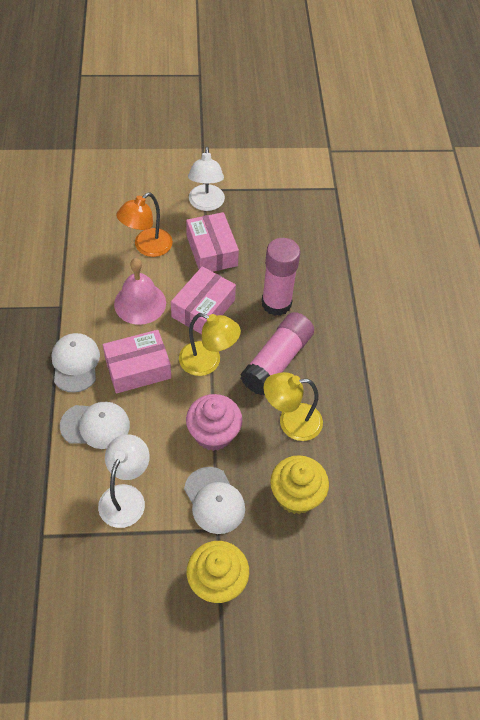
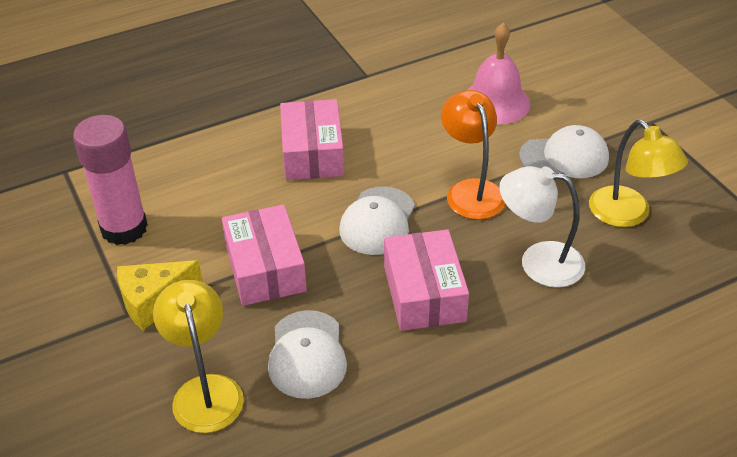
pink cupcake: 1 -> 0
pink glue stick: 2 -> 1
white lamp: 2 -> 1
yellow cheese: 0 -> 1
yellow cupcake: 2 -> 0

